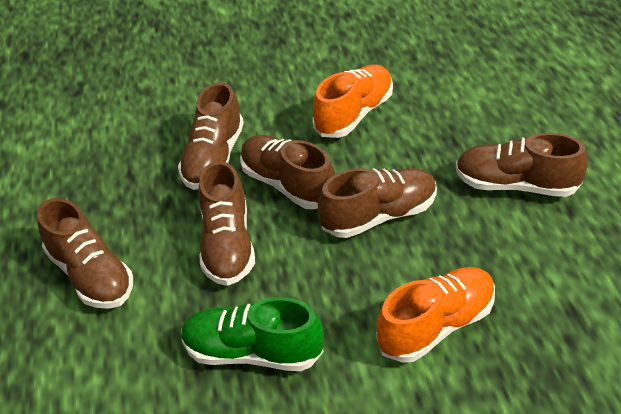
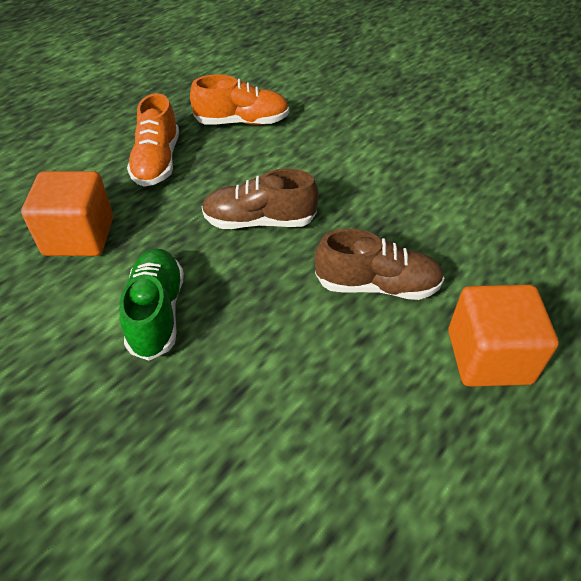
brown shoe: 6 -> 2
orange cube: 0 -> 2

